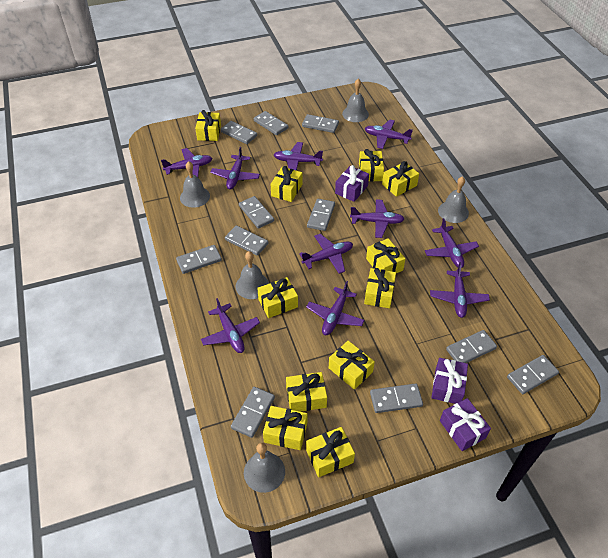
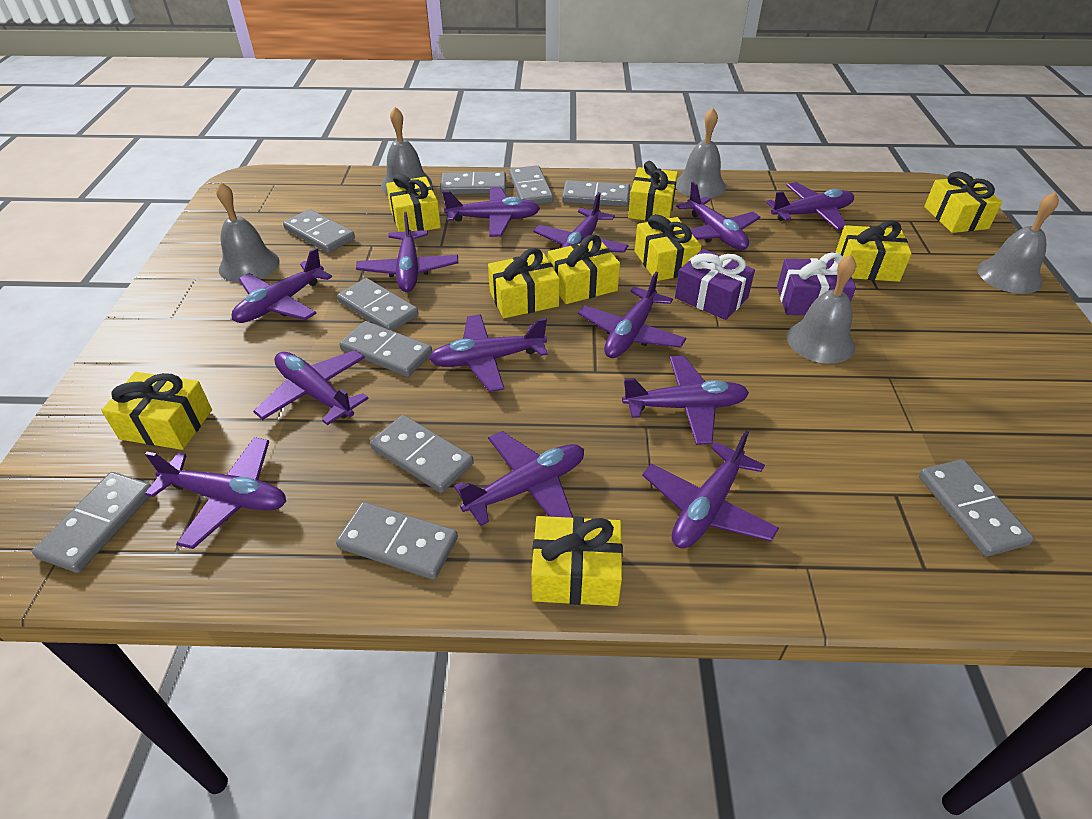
grey domino: 11 -> 10
purple gift: 3 -> 2
purple plane: 10 -> 13
yellow gift: 11 -> 9

